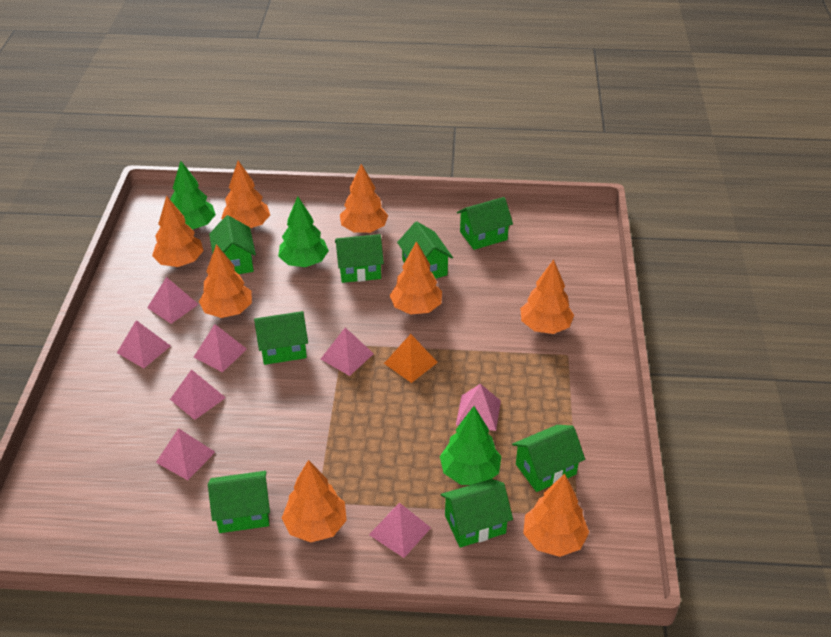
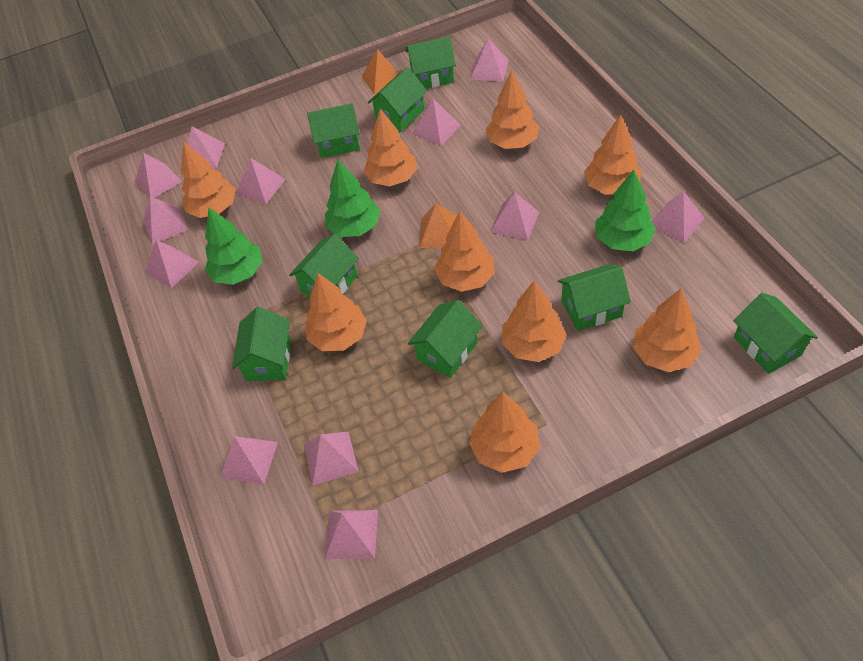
orange pyramid: 1 -> 2
orange tree: 8 -> 9
pink pyramid: 8 -> 12

